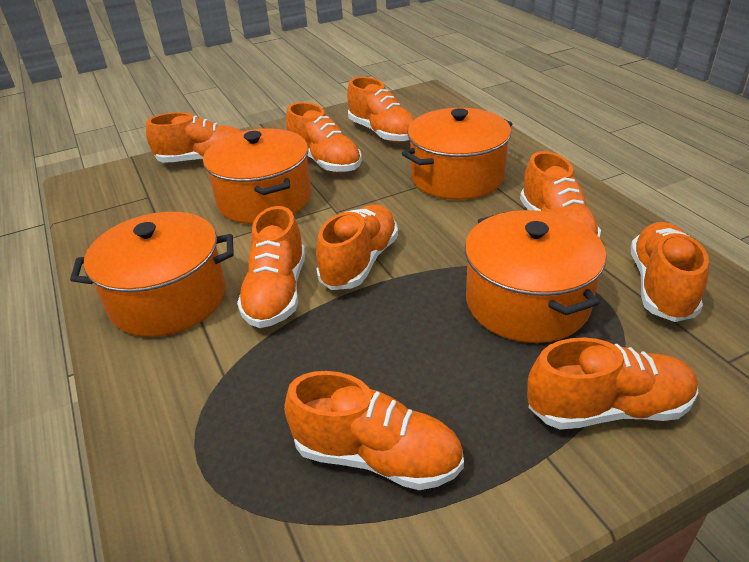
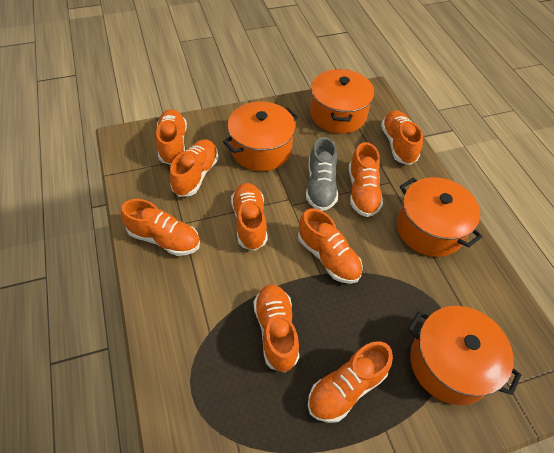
grey shoe: 0 -> 1

